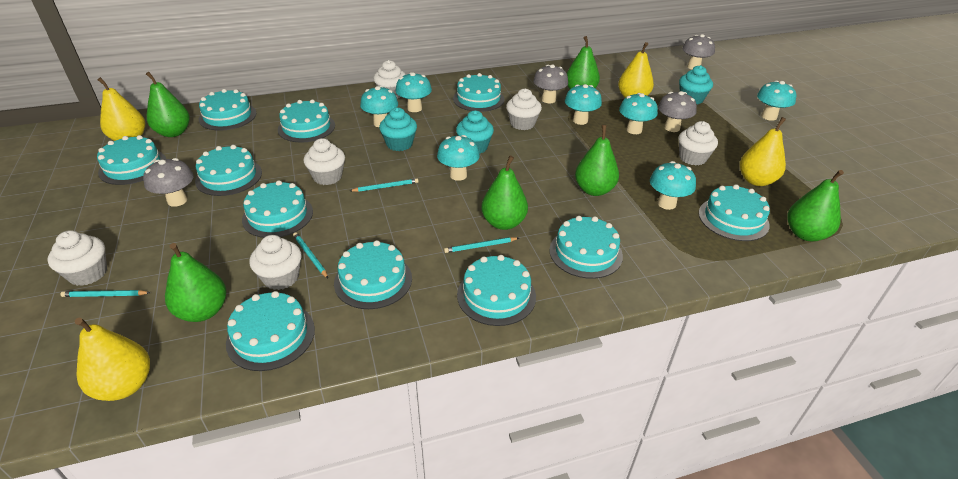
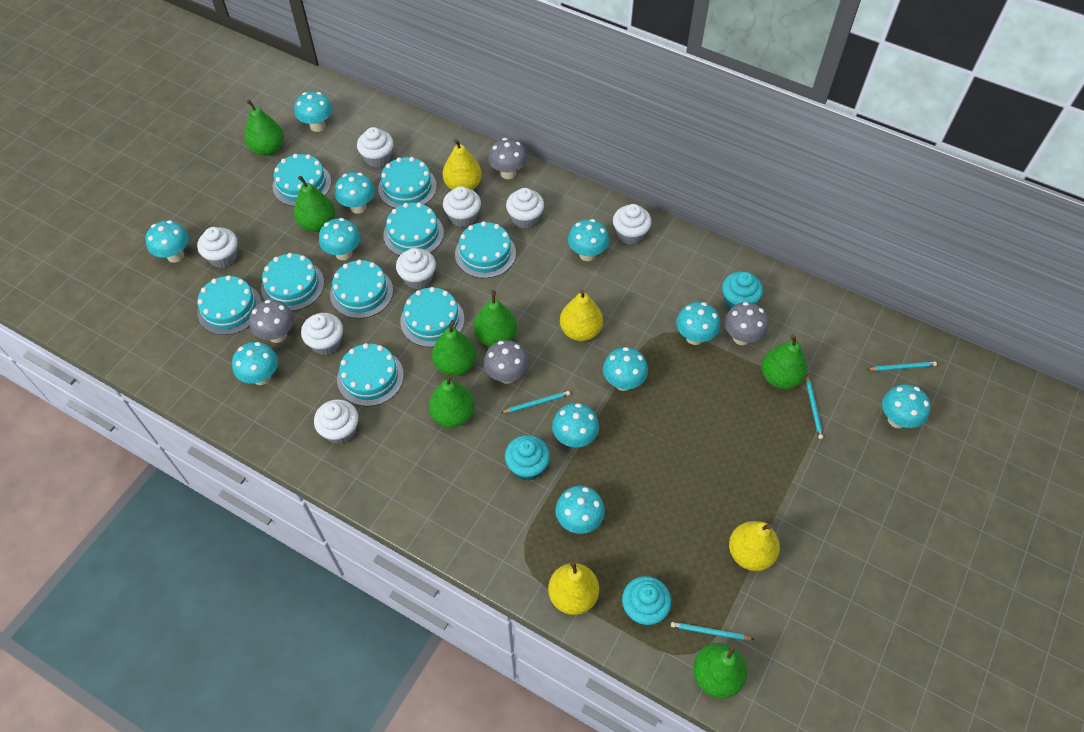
green pear: 6 -> 7
turquoise cake: 11 -> 9
turquoise mushroom: 7 -> 11
white cupcake: 6 -> 8

